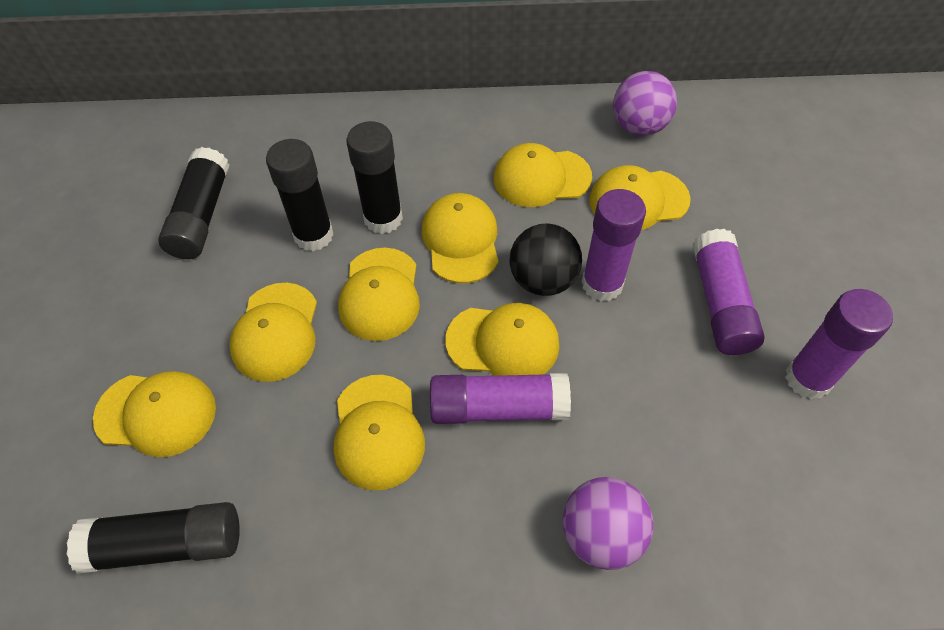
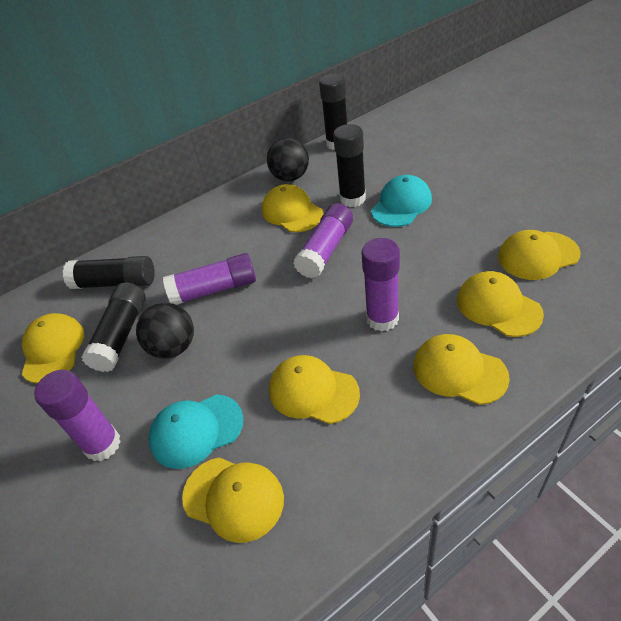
black ball: 1 -> 2
purple ball: 2 -> 0
turquoise cap: 0 -> 2
yellow cap: 8 -> 7

